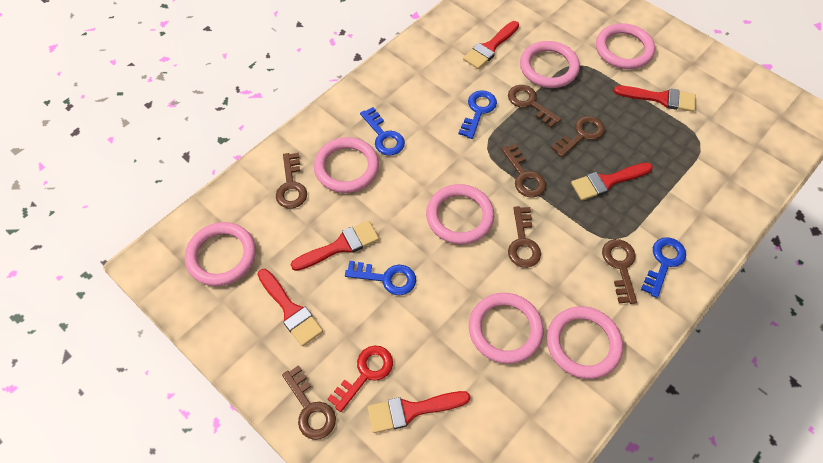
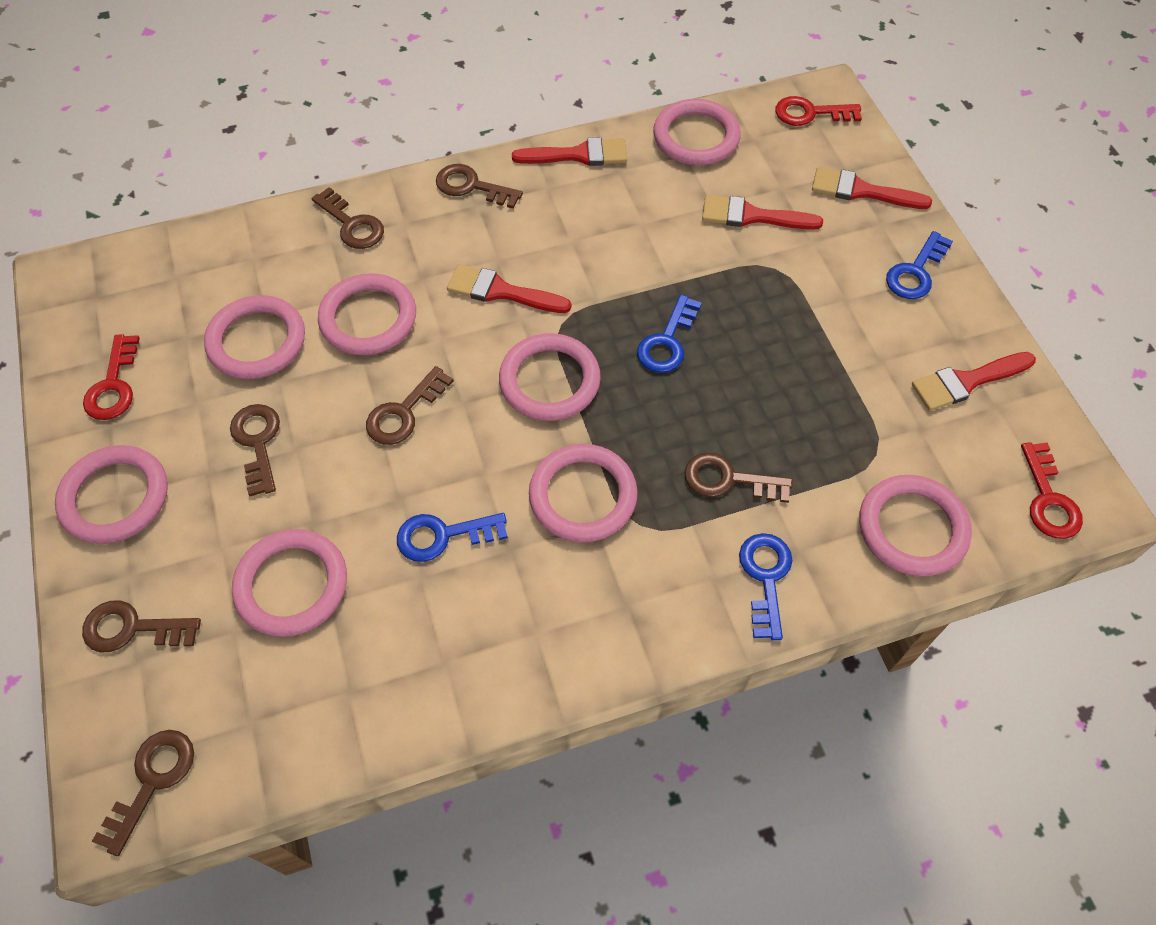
pink ring: 7 -> 8
red brush: 6 -> 5
red key: 1 -> 3

